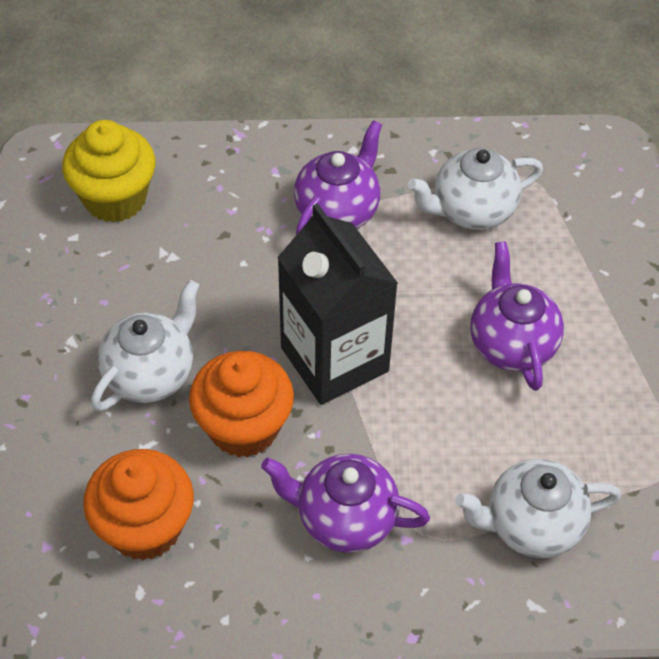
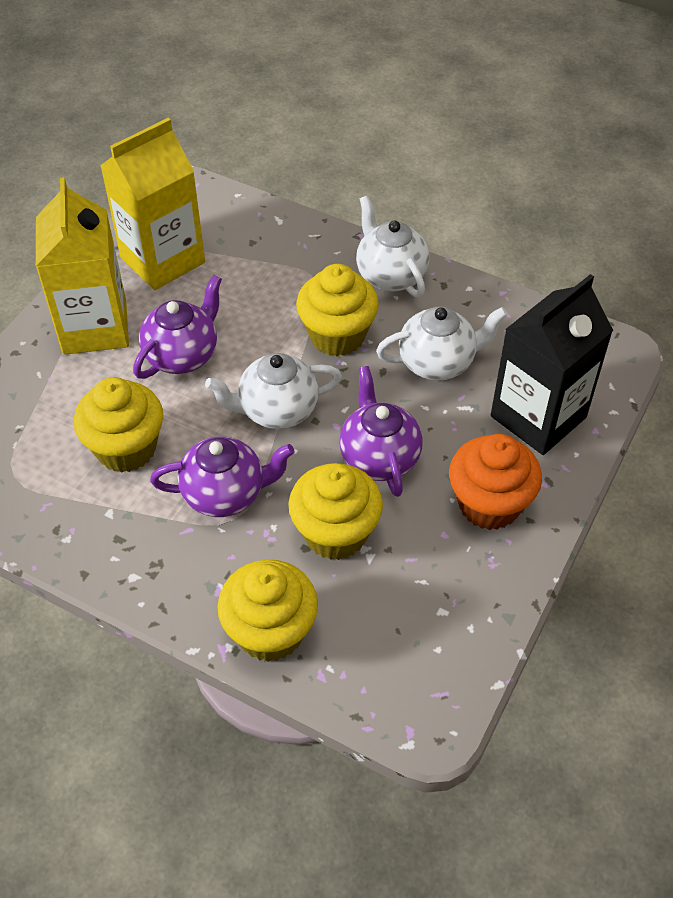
orange cupcake: 2 -> 1
yellow carton: 0 -> 2
yellow cupcake: 1 -> 4

